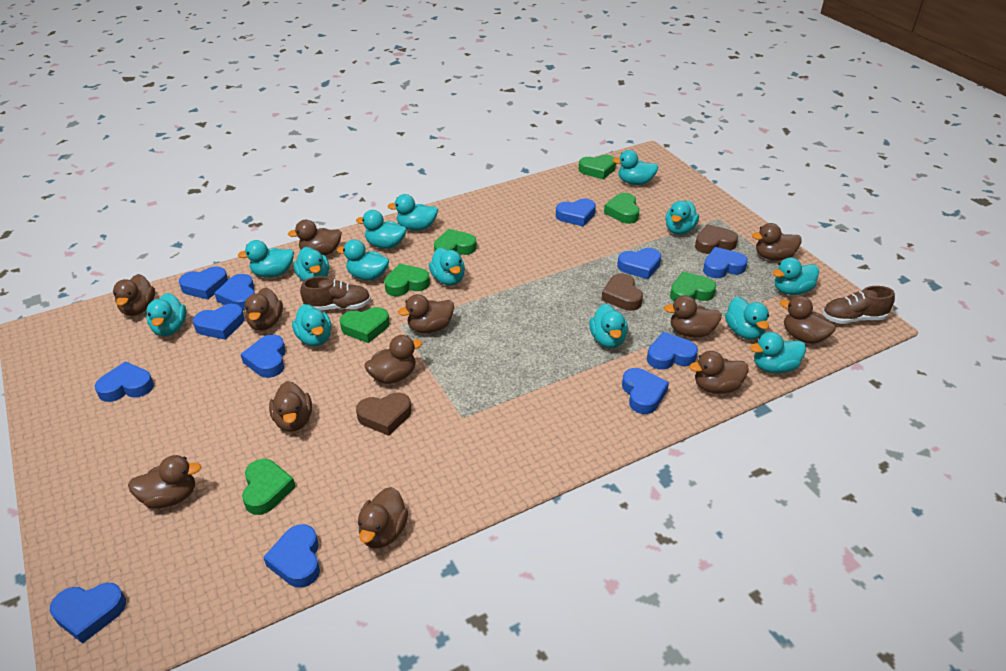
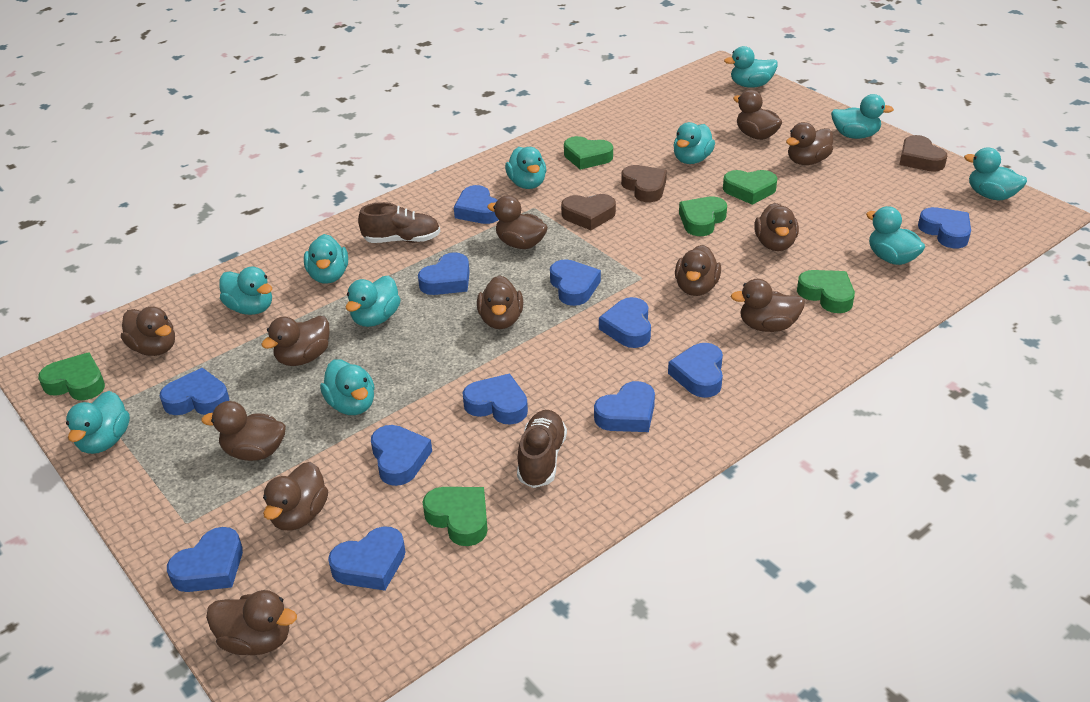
green heart: 7 -> 6
turquoise duck: 14 -> 11

